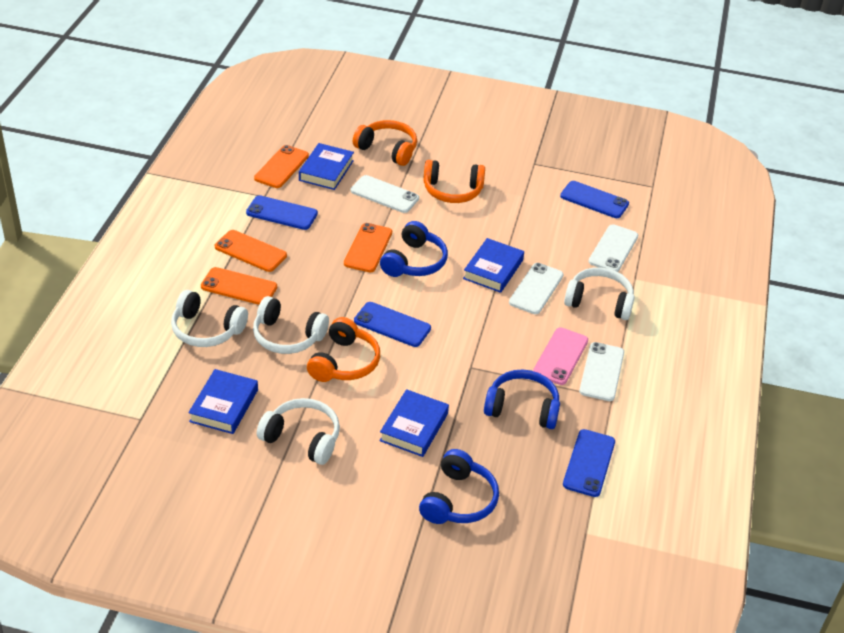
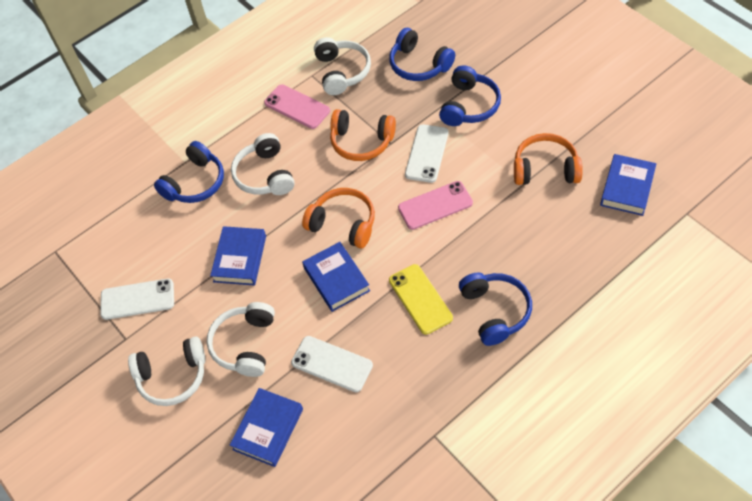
blue headphones: 3 -> 4
blue phone: 4 -> 0
orange phone: 4 -> 0
pink phone: 1 -> 2
white phone: 4 -> 3
yellow phone: 0 -> 1

